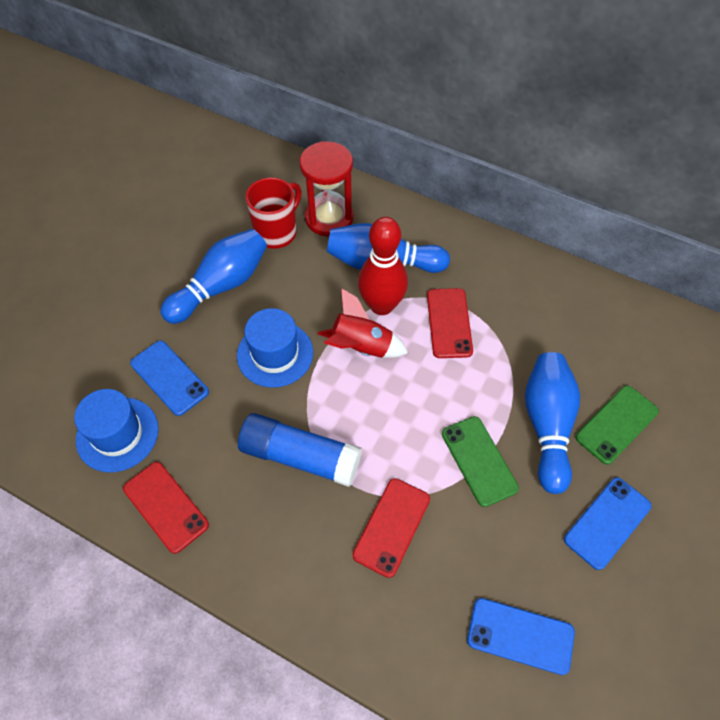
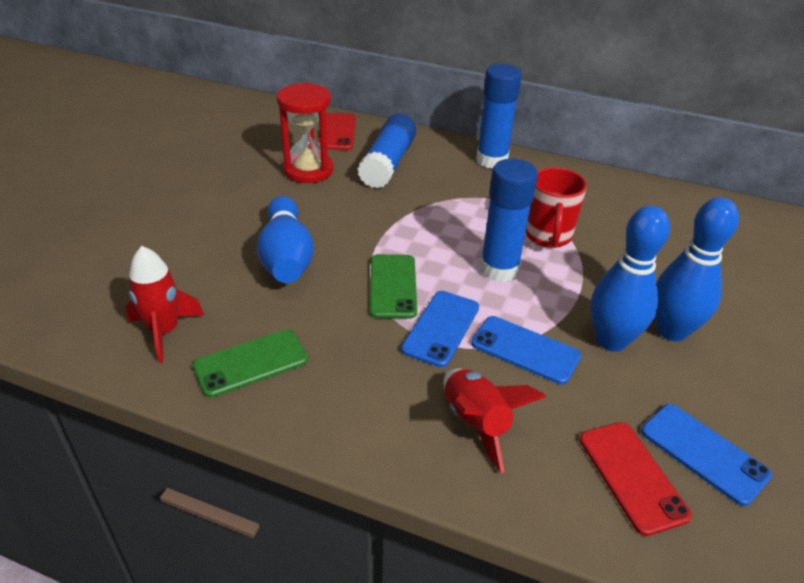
blue glue stick: 1 -> 3
blue hat: 2 -> 0
red bowling pin: 1 -> 0
red phone: 3 -> 2
red rocket: 1 -> 2

